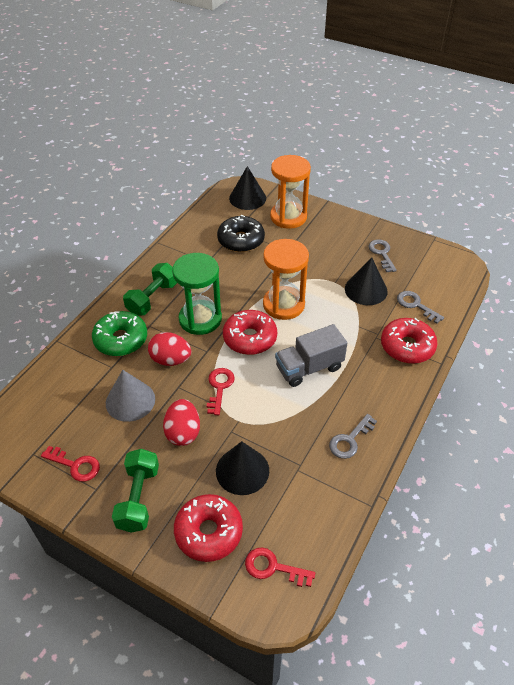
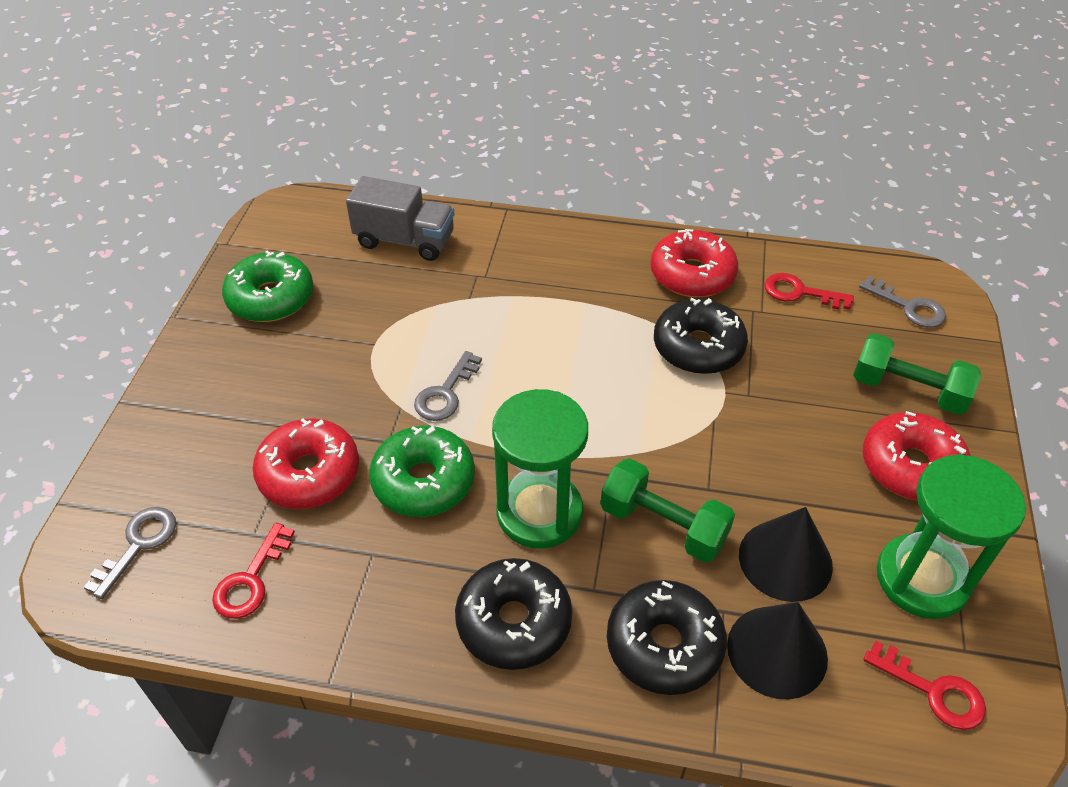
black cone: 3 -> 2
black donut: 1 -> 3
green donut: 1 -> 2
green hourglass: 1 -> 2
grey cone: 1 -> 0
orange hourglass: 2 -> 0
red egg: 2 -> 0

